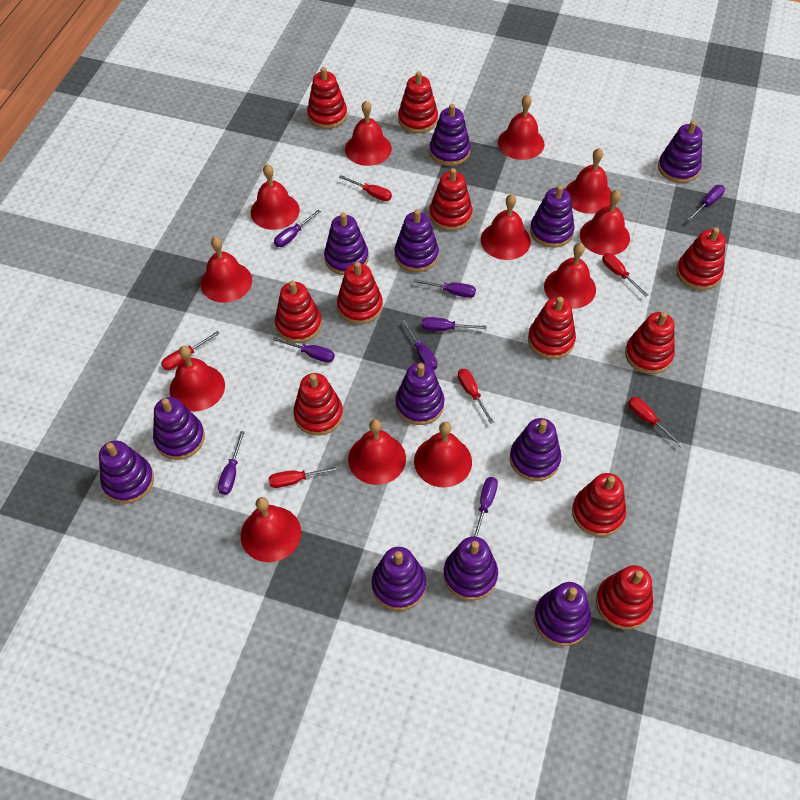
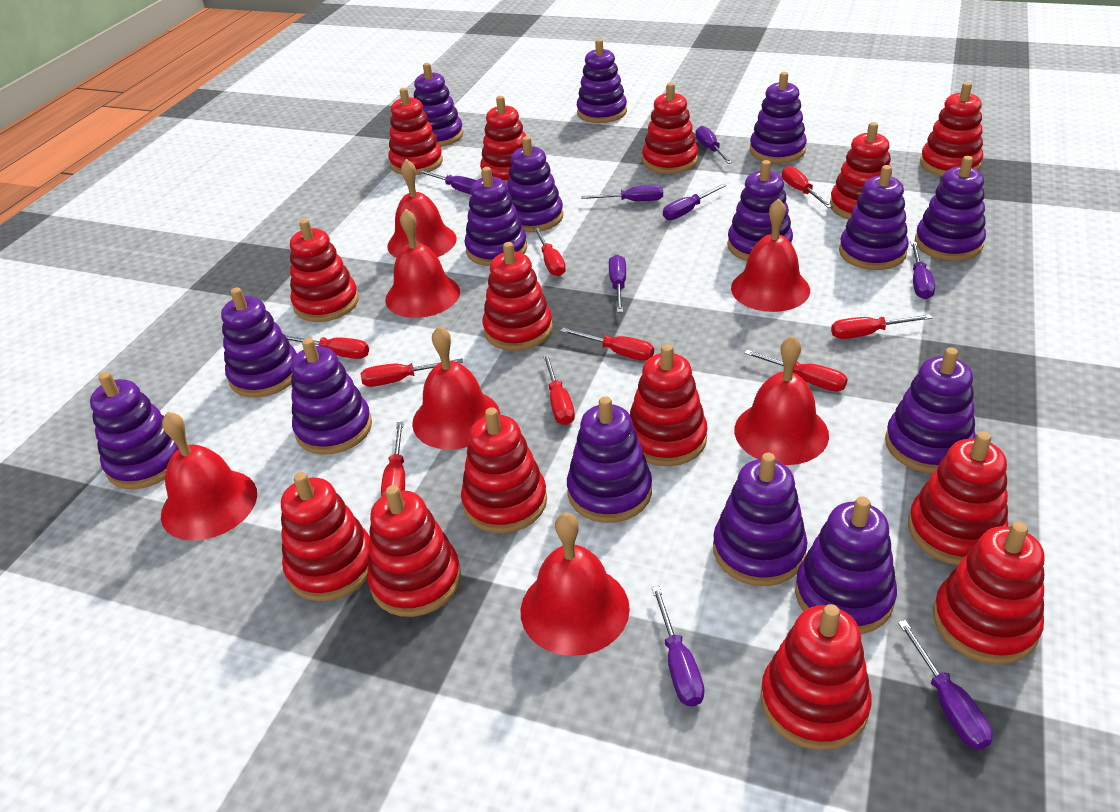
purple stacking toy: 12 -> 15
red bell: 12 -> 7
red screwdriver: 6 -> 9
red stacking toy: 11 -> 14

